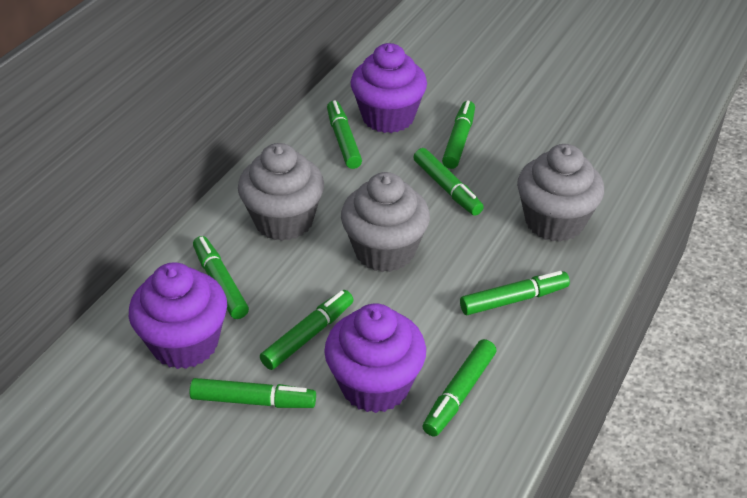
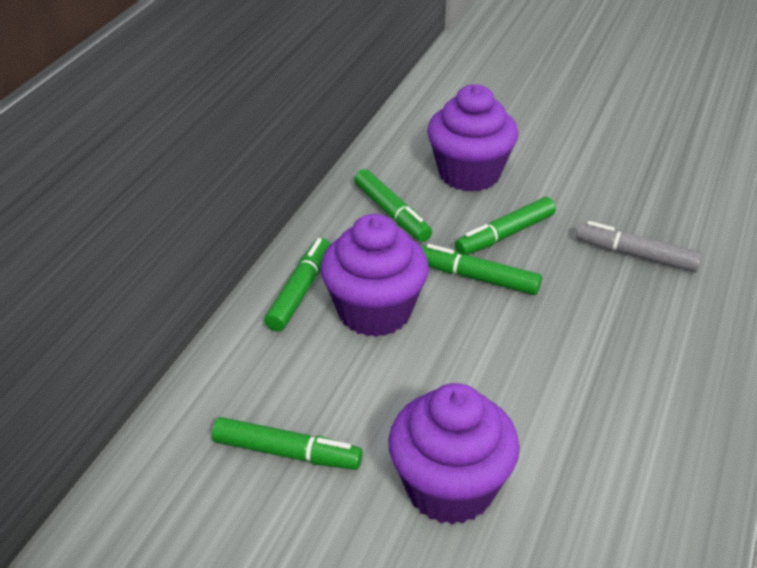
green marker: 8 -> 5
grey cupcake: 3 -> 0
grey marker: 0 -> 1

